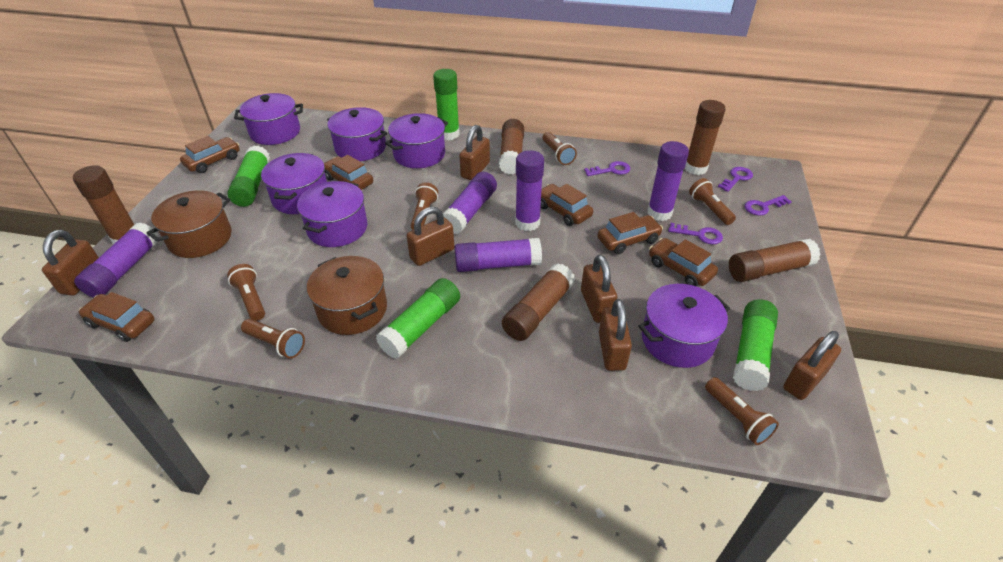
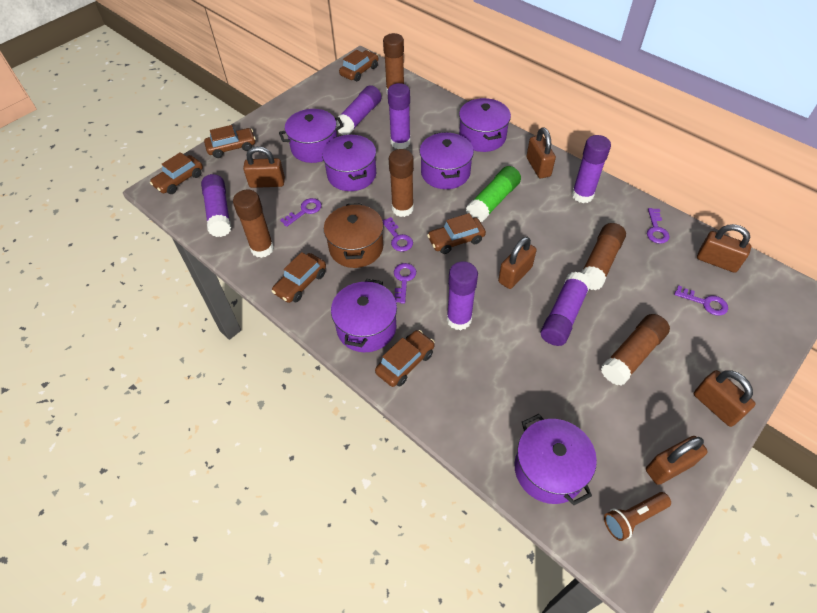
brown flashlight: 6 -> 1
brown pot: 2 -> 1
green glue stick: 4 -> 1
purple glue stick: 5 -> 6
purple key: 4 -> 5

